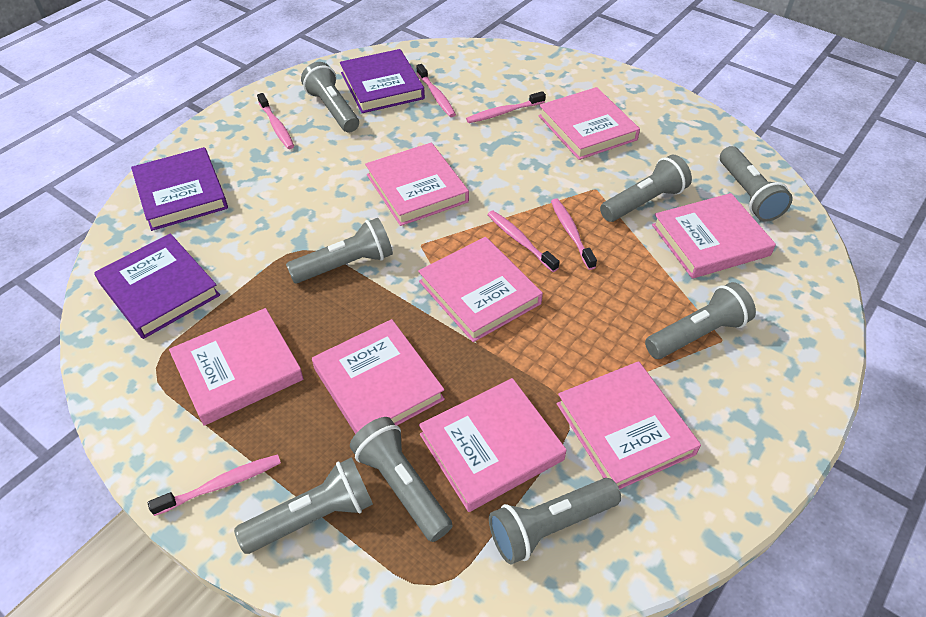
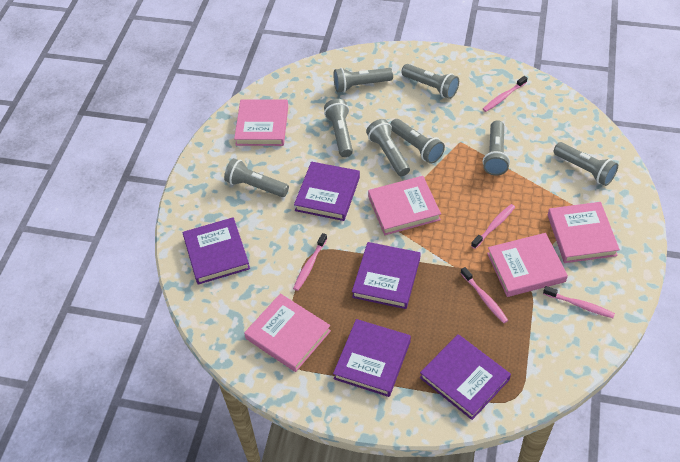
pink book: 8 -> 5
pink toothbrush: 6 -> 5
purple book: 3 -> 5

